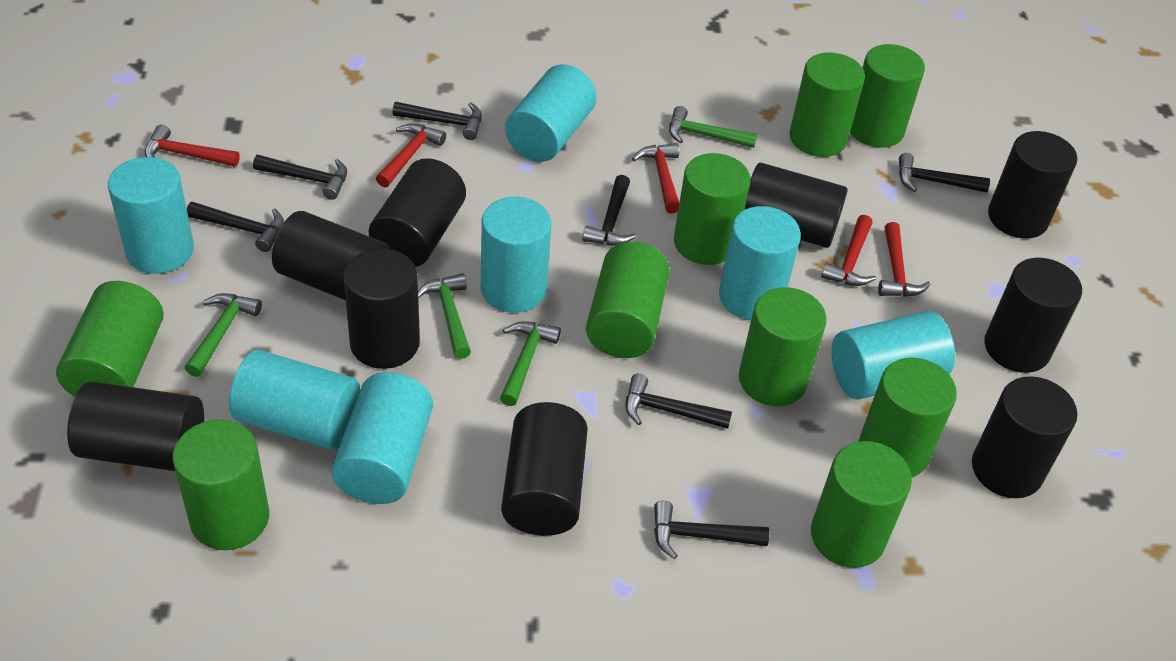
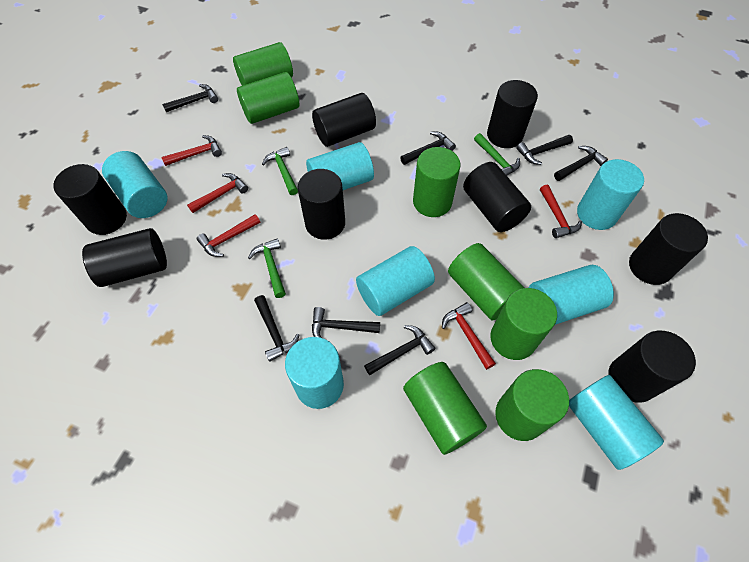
black cylinder: 9 -> 8
green cylinder: 9 -> 7
green hammer: 4 -> 3

